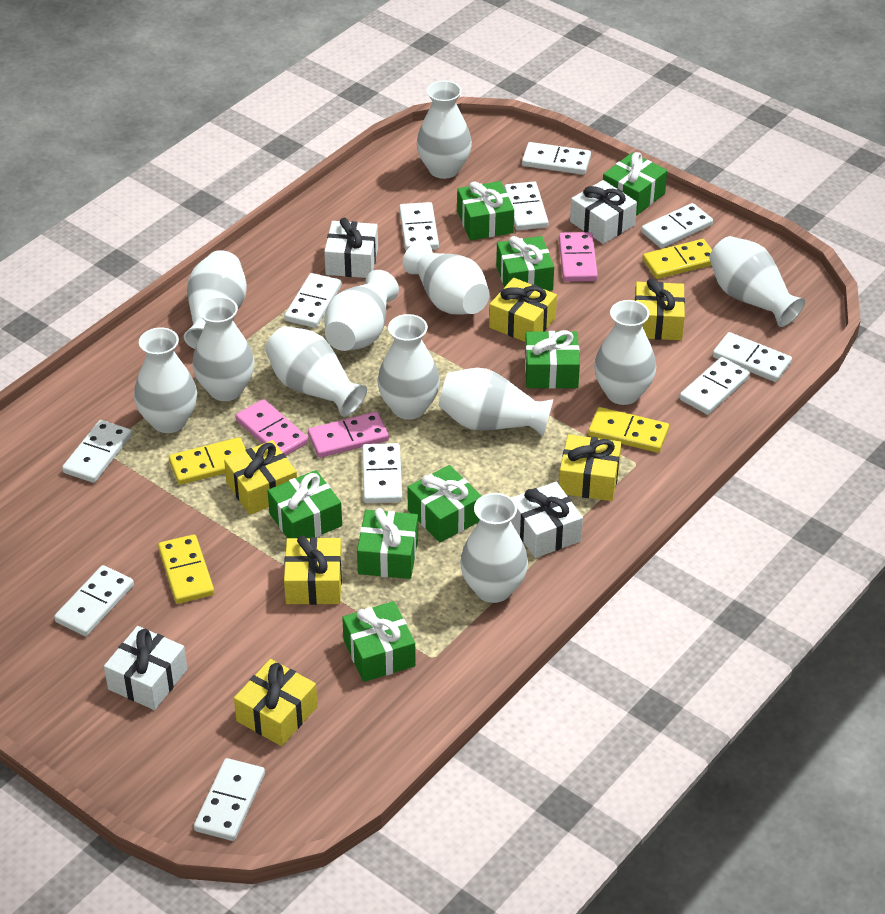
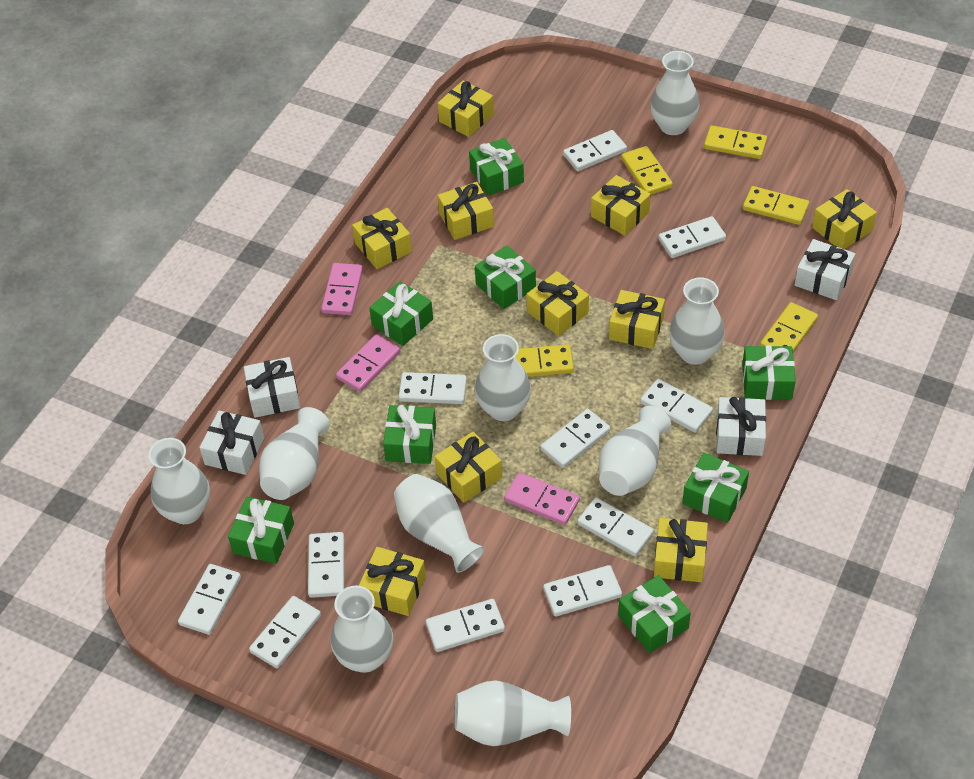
white vase: 12 -> 9
yellow domino: 4 -> 5
yellow gift: 6 -> 10

